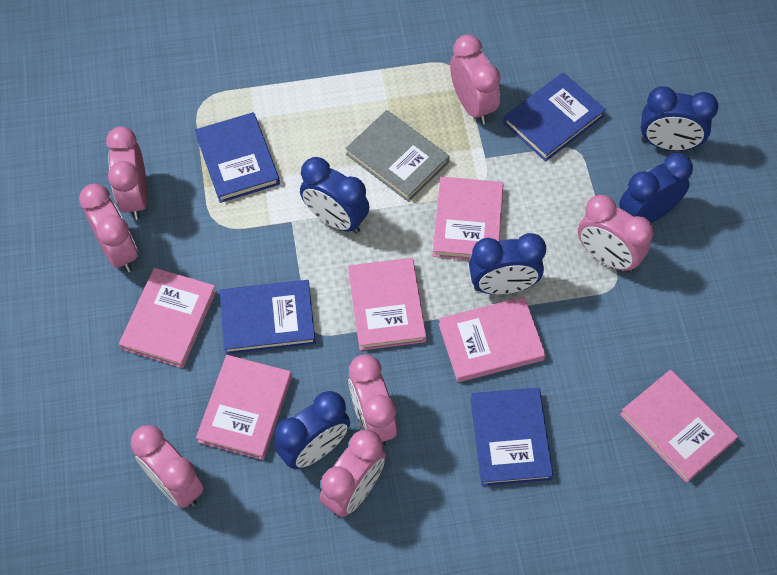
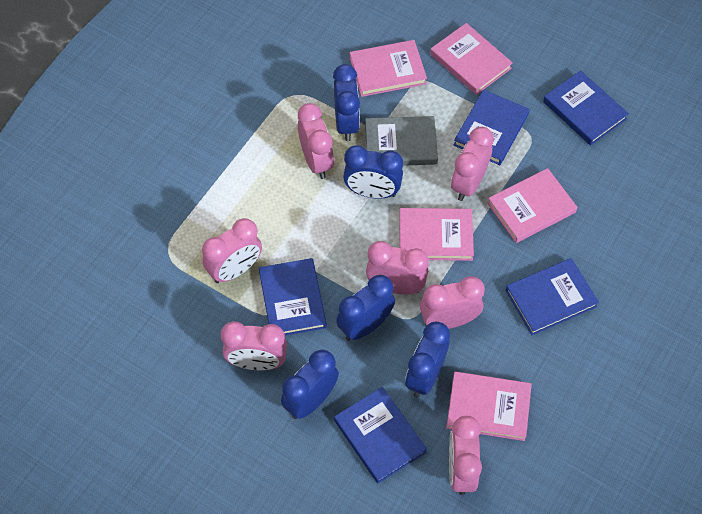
blue book: 4 -> 5
pink book: 6 -> 5

